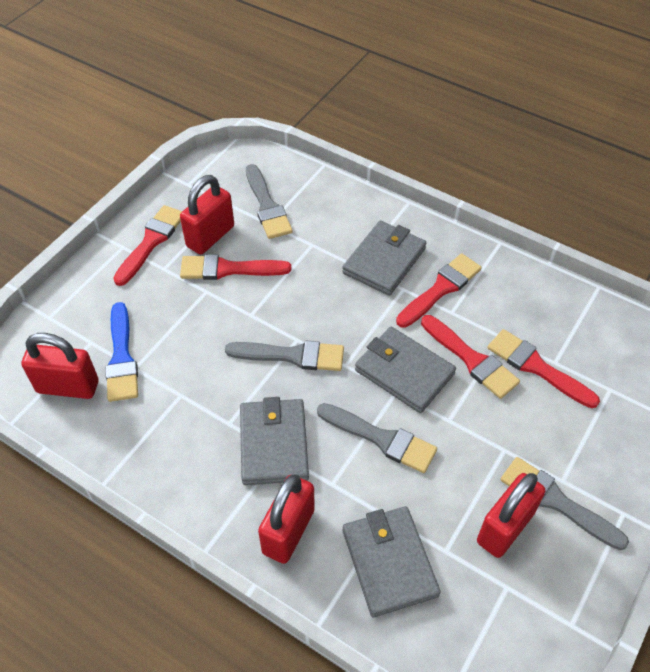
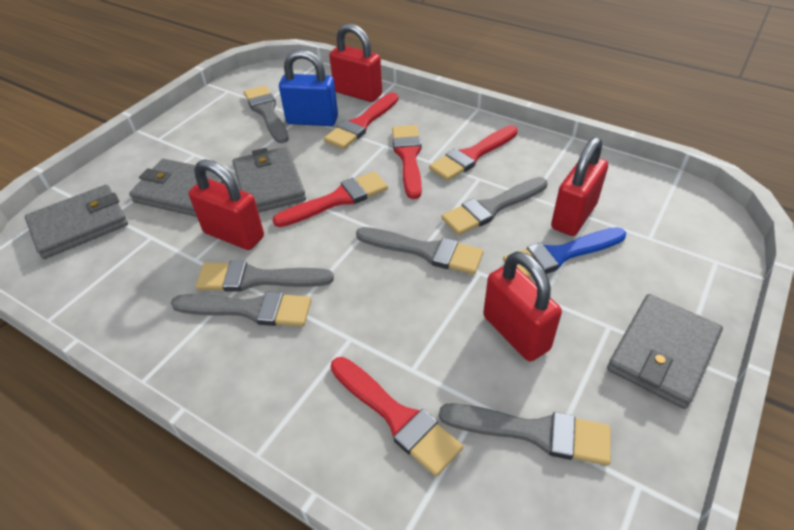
blue padlock: 0 -> 1
grey brush: 4 -> 6

